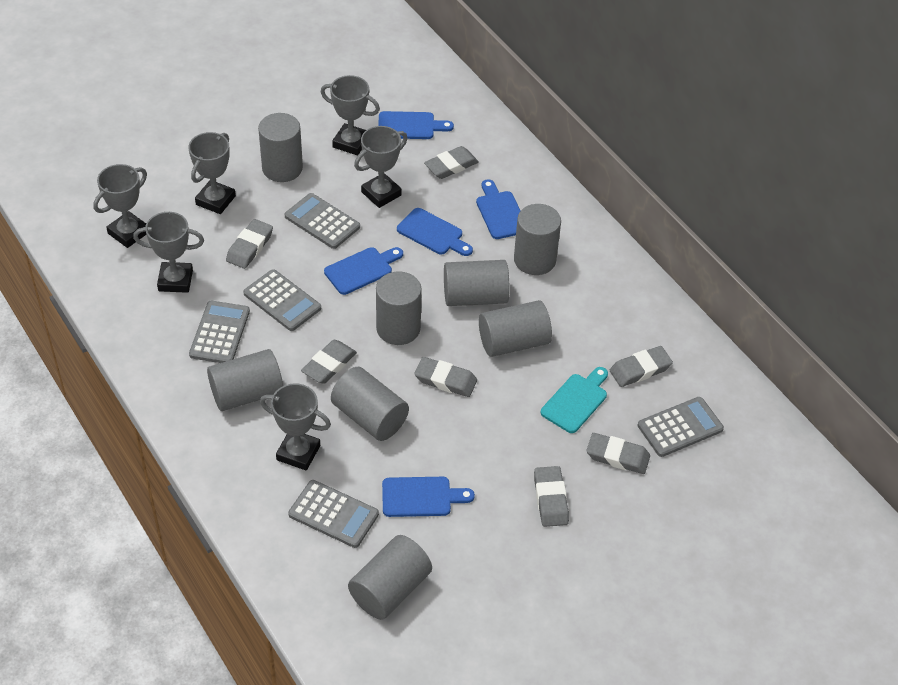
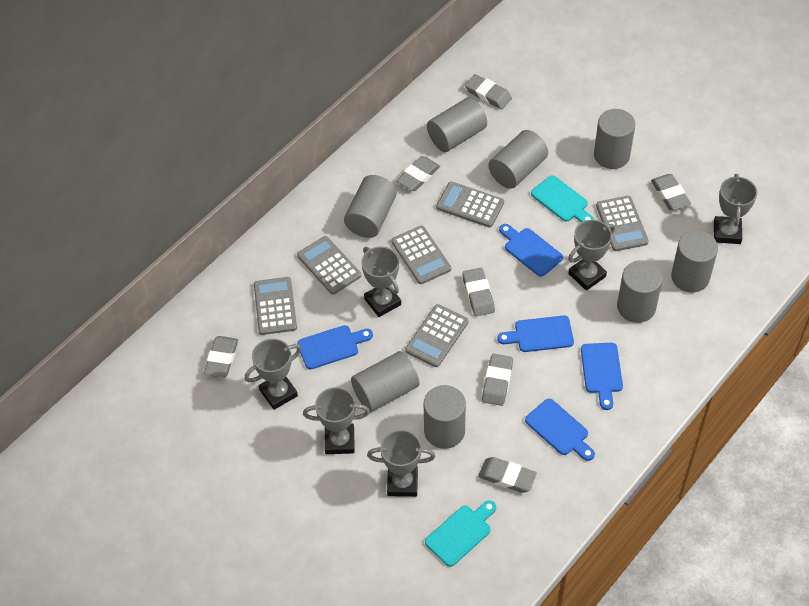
grey calculator: 5 -> 6
turquoise cutting board: 1 -> 2

